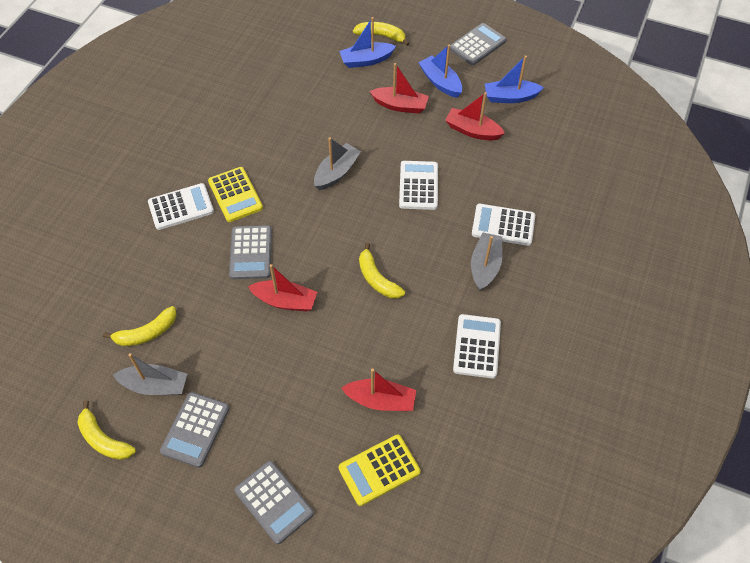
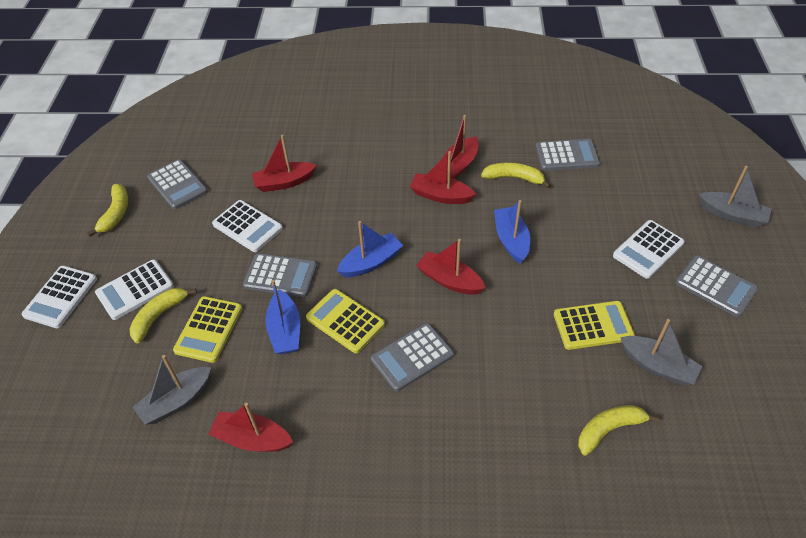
grey calculator: 4 -> 5
red boat: 4 -> 5
yellow calculator: 2 -> 3

